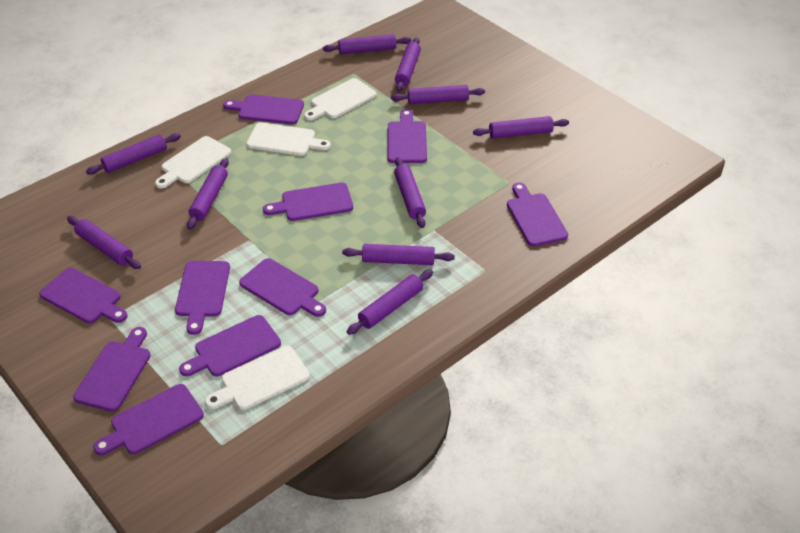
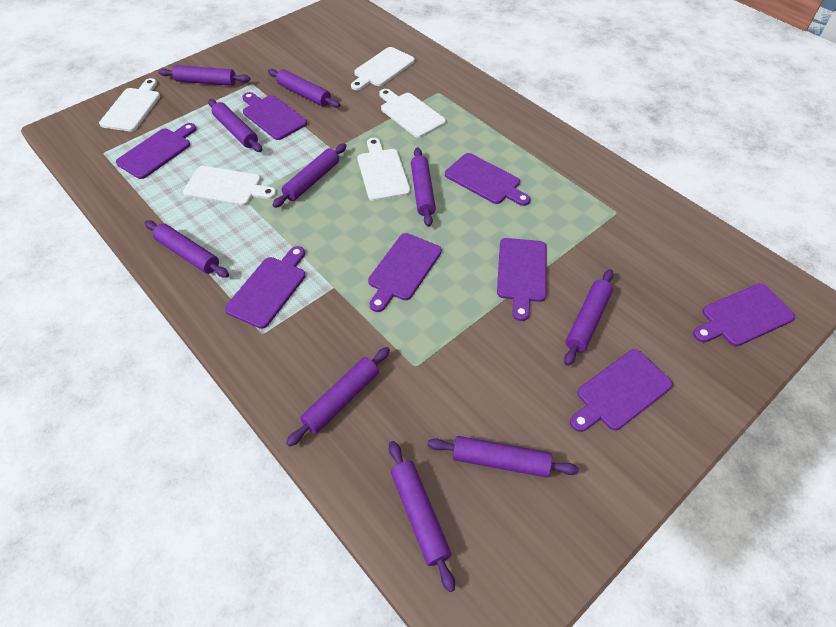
purple cutting board: 10 -> 8
white cutting board: 4 -> 5

